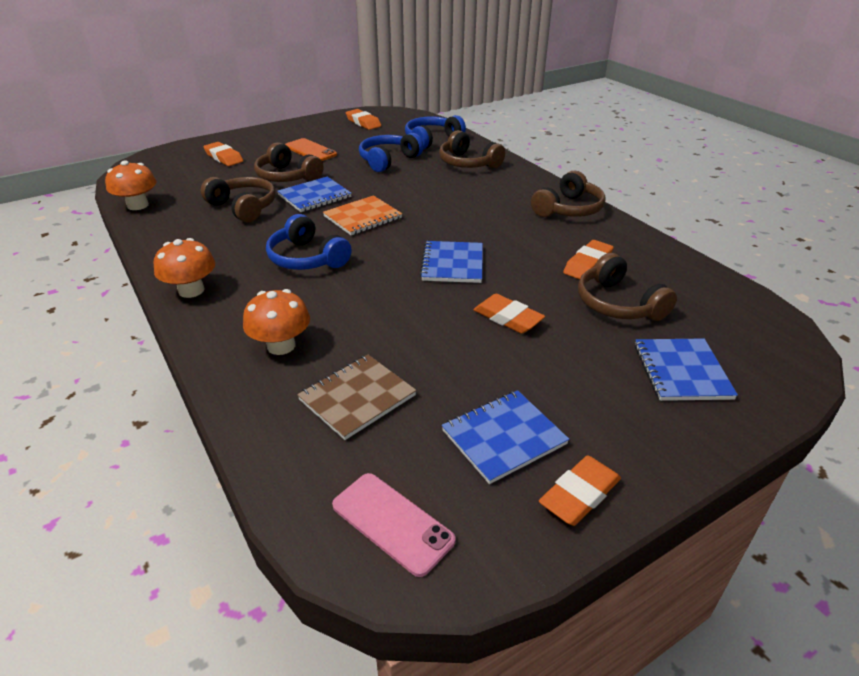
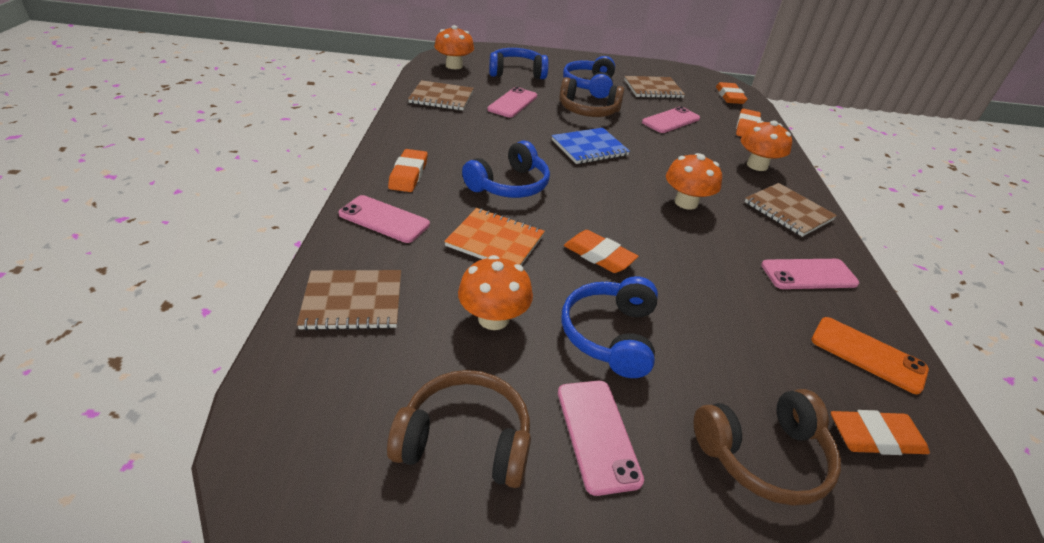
blue headphones: 3 -> 4
blue notebook: 4 -> 1
brown headphones: 5 -> 3
brown notebook: 1 -> 4
orange mushroom: 3 -> 4
pink phone: 1 -> 5

